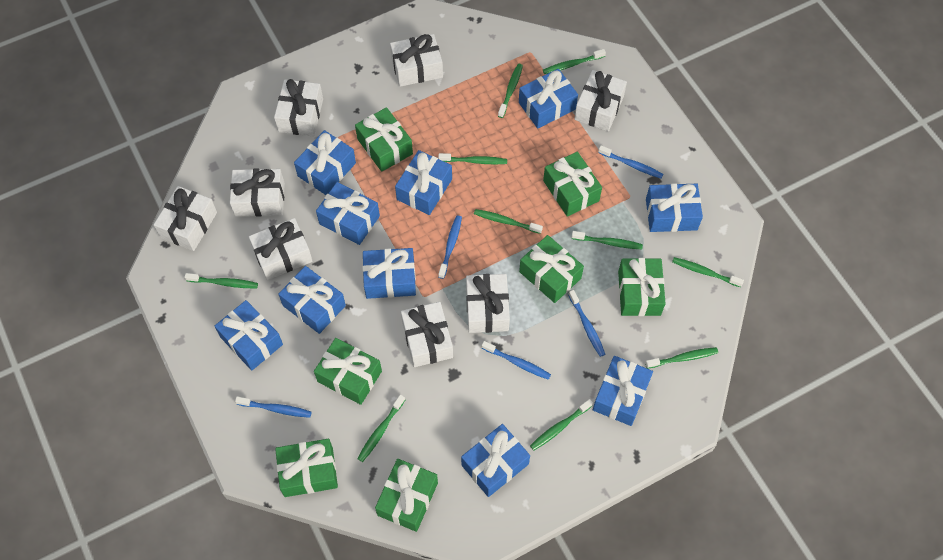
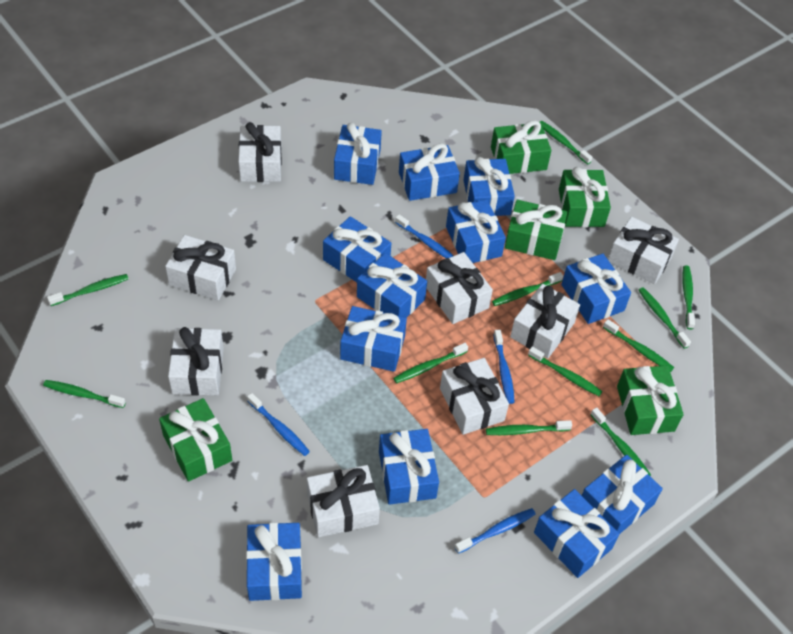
blue gift: 10 -> 12
blue toothbrush: 5 -> 4
green gift: 7 -> 5
green toothbrush: 10 -> 11

